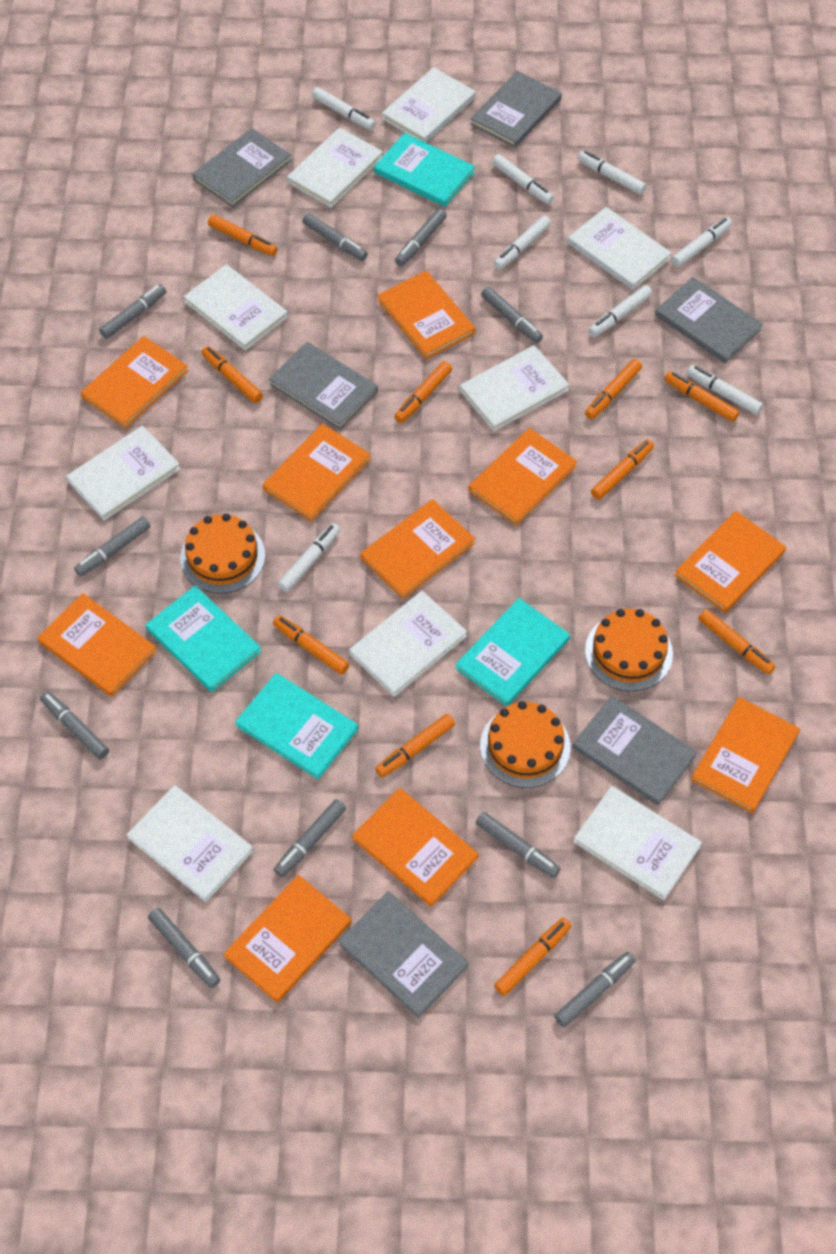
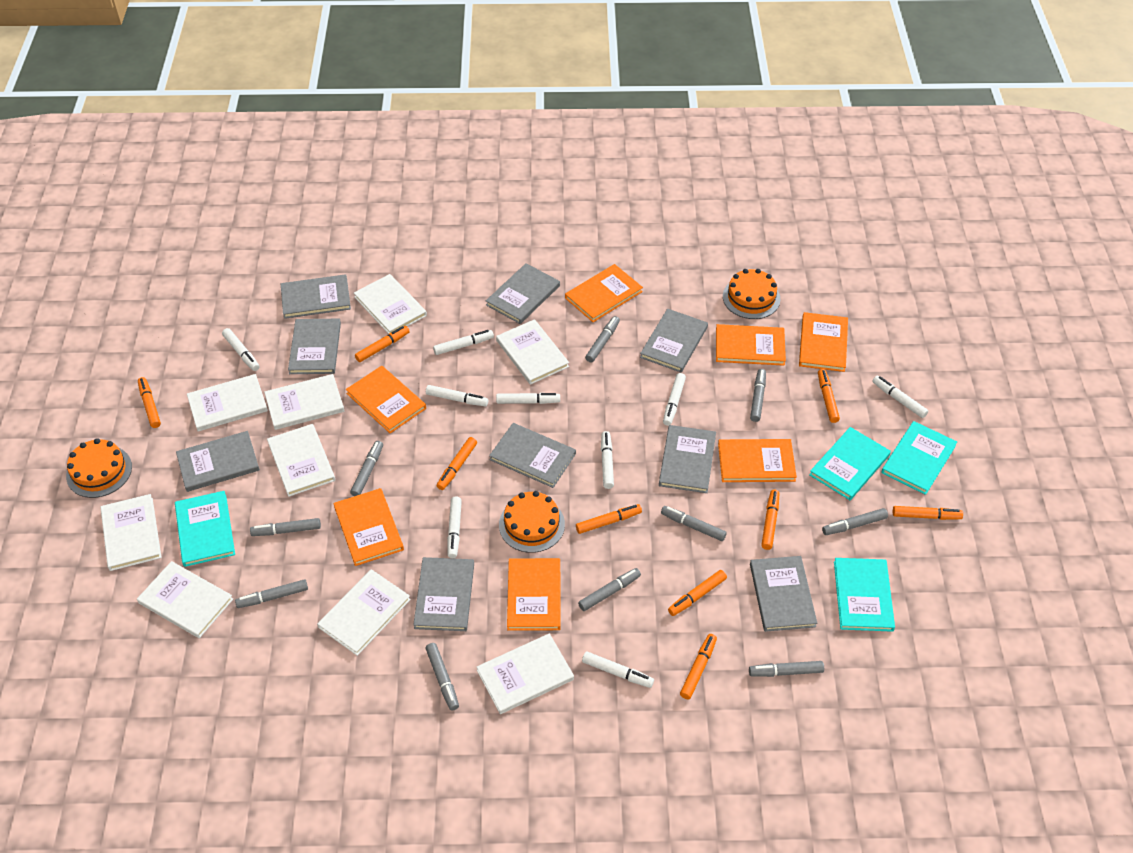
grey book: 6 -> 9
orange book: 10 -> 7
orange marker: 10 -> 9
white marker: 8 -> 9

